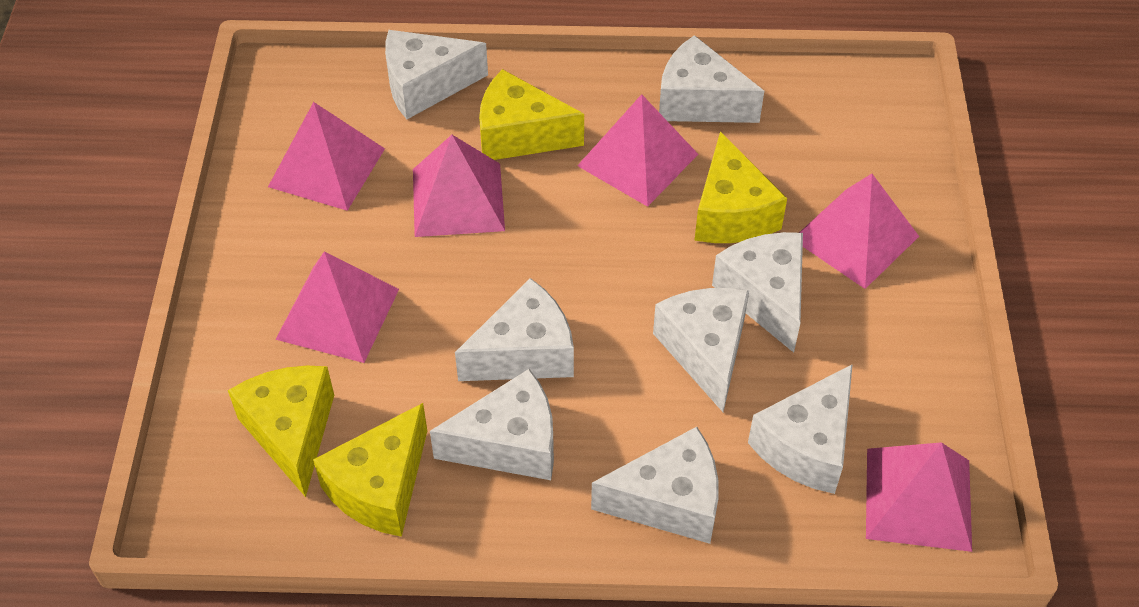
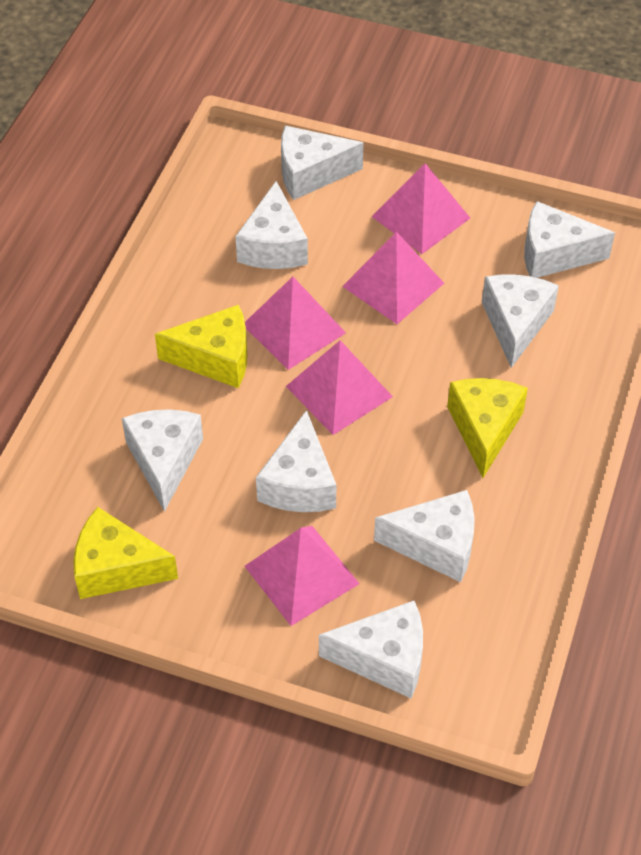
pink pyramid: 6 -> 5
yellow cheese: 4 -> 3

